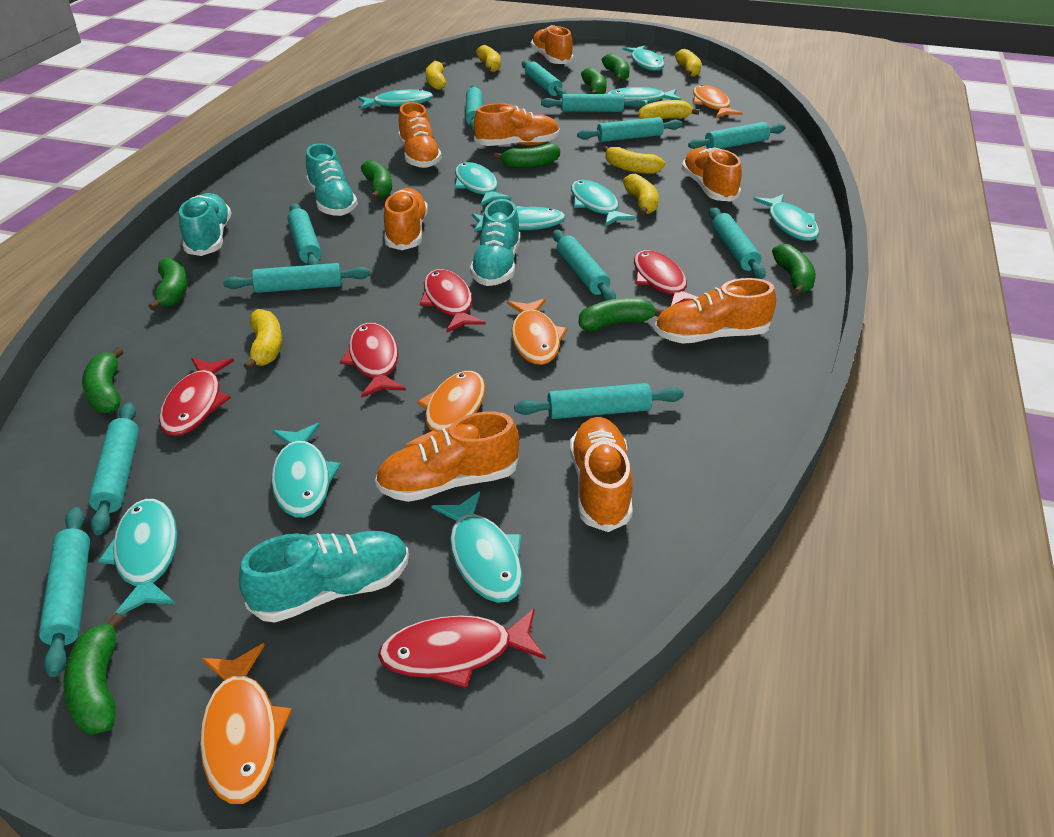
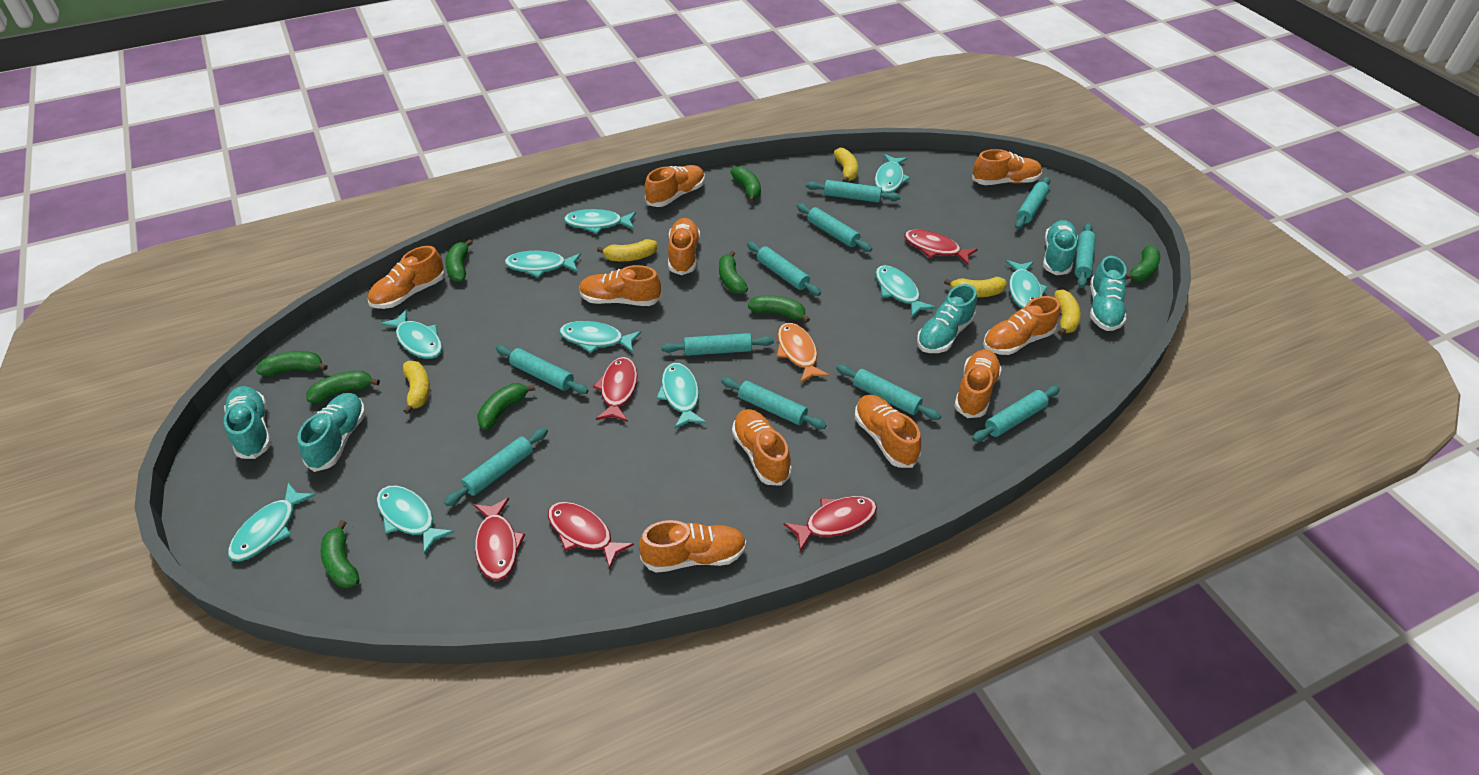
orange fish: 4 -> 1
orange shoe: 8 -> 10
turquoise rolling pin: 12 -> 11
turquoise shoe: 4 -> 5
yellow banana: 7 -> 5

